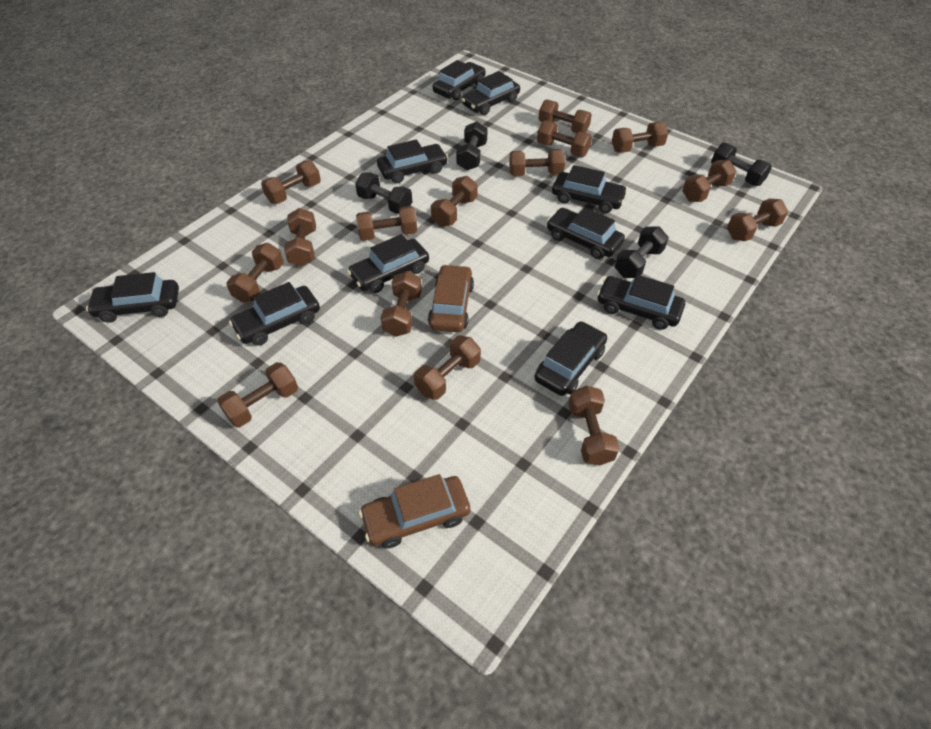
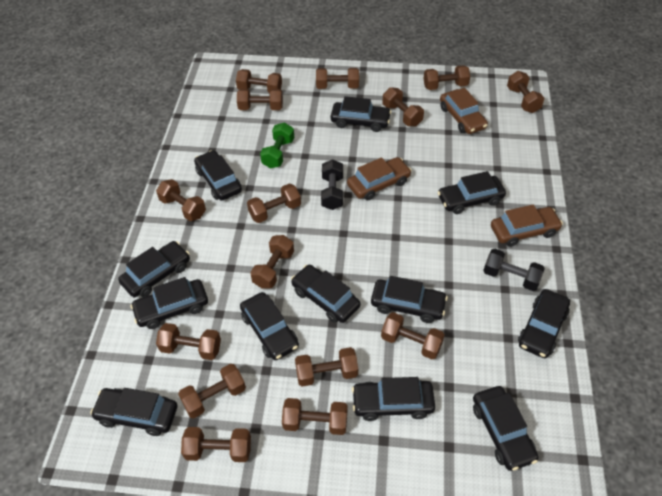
black car: 10 -> 12
black dumbbell: 4 -> 2
brown car: 2 -> 3
green dumbbell: 0 -> 1

